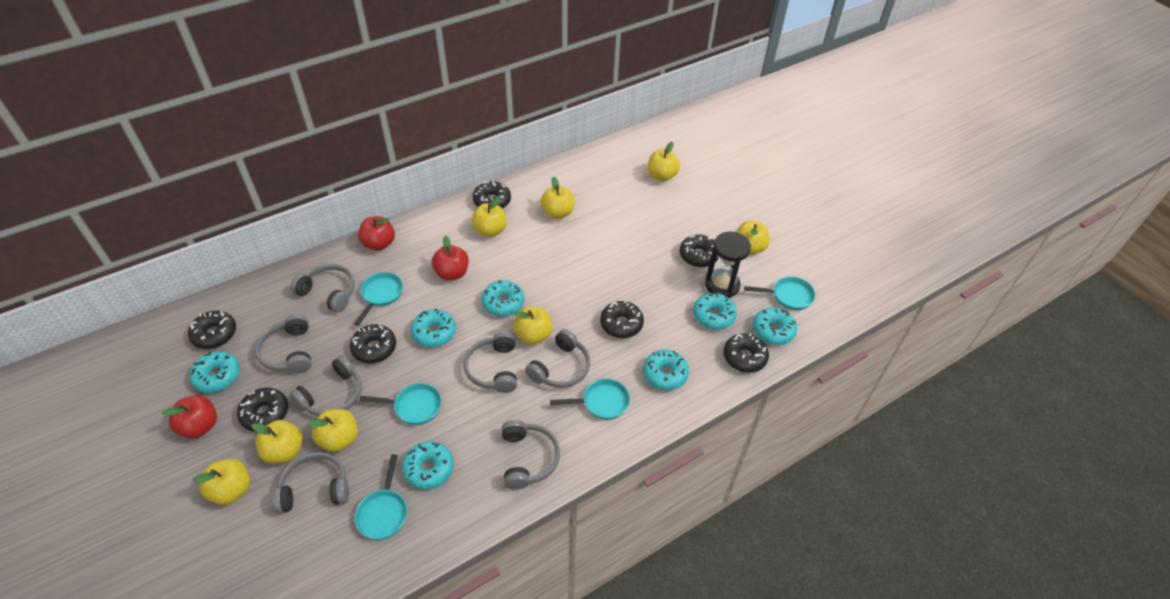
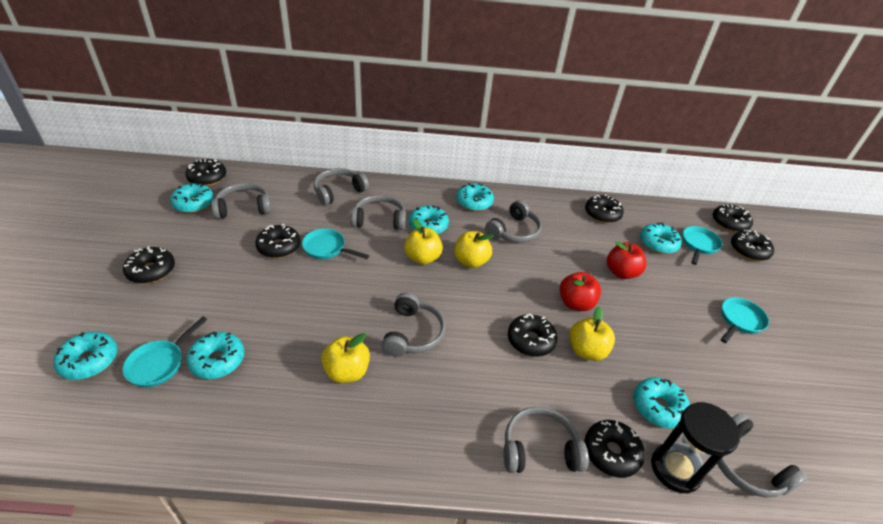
black donut: 7 -> 8
red apple: 3 -> 2
turquoise pan: 5 -> 4
yellow apple: 8 -> 4

